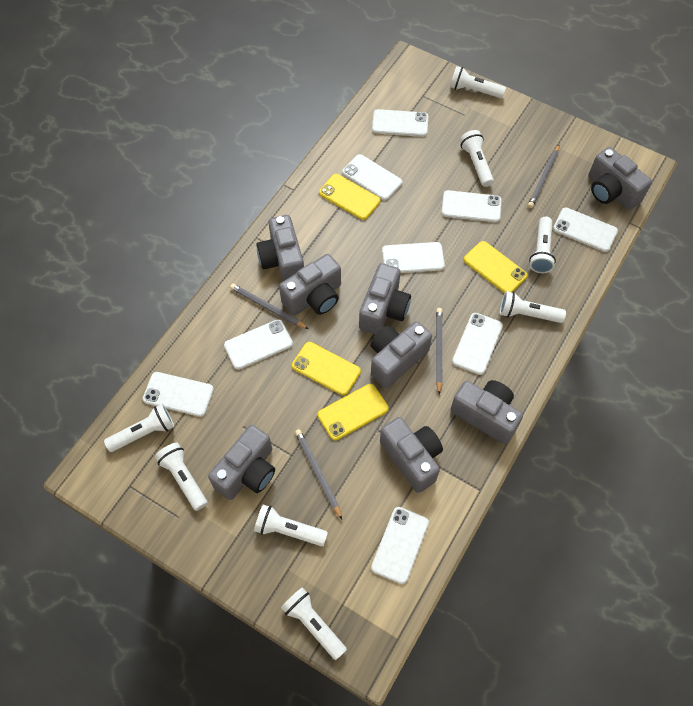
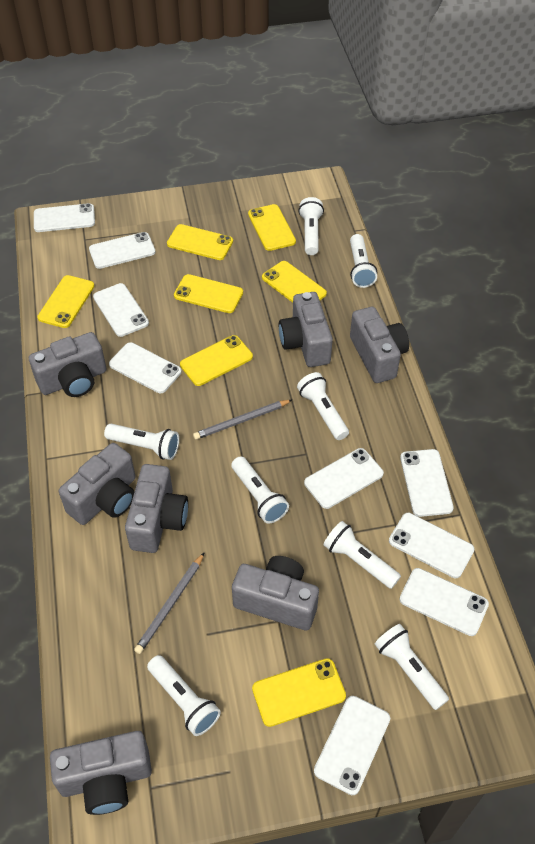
grey camera: 8 -> 7
grey pencil: 4 -> 2
yellow phone: 4 -> 7

